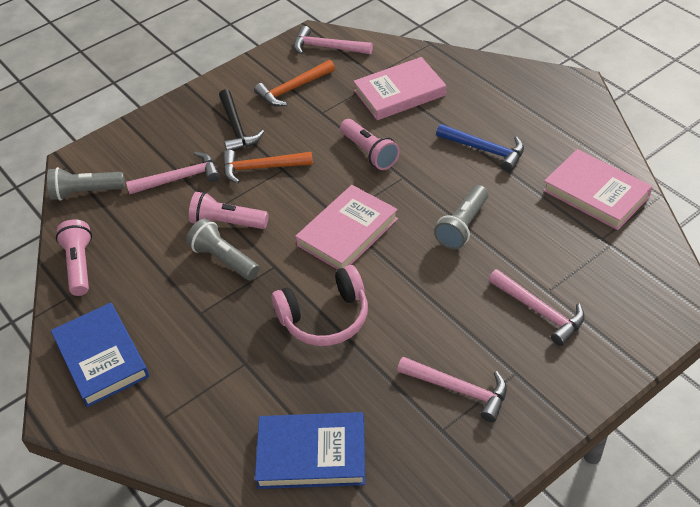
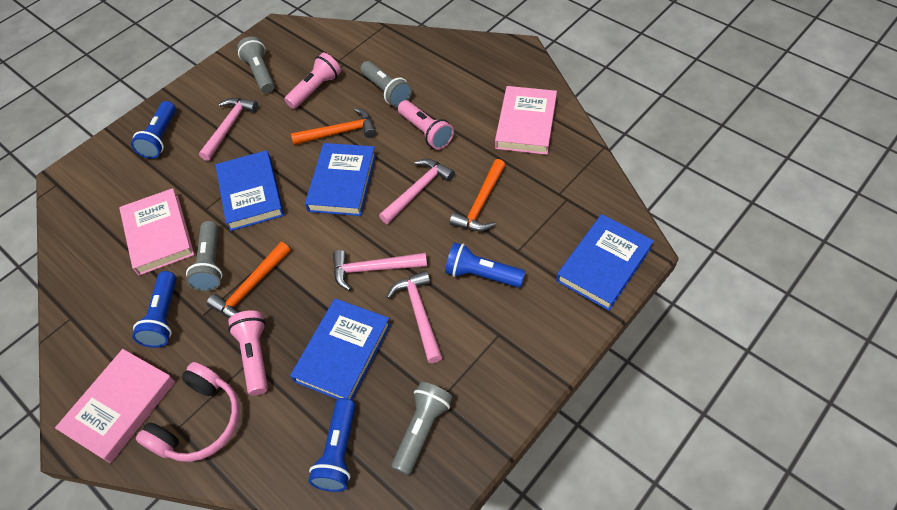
black hammer: 1 -> 0
blue book: 2 -> 4
blue flashlight: 0 -> 4
blue hammer: 1 -> 0
grey flashlight: 3 -> 4
orange hammer: 2 -> 3

